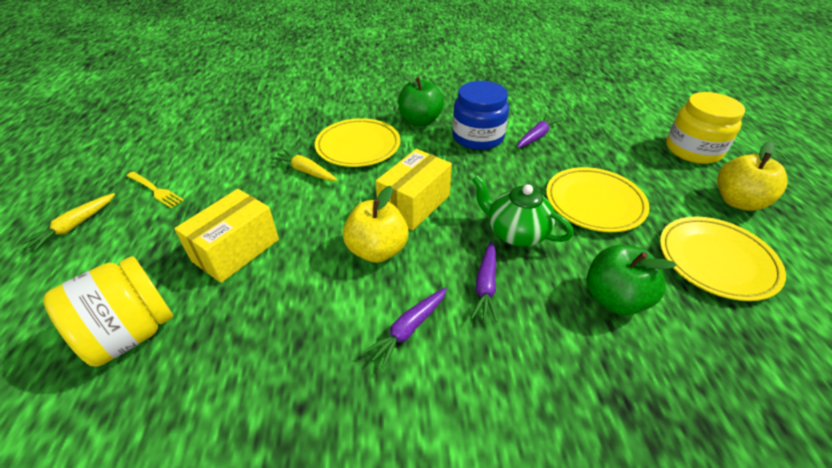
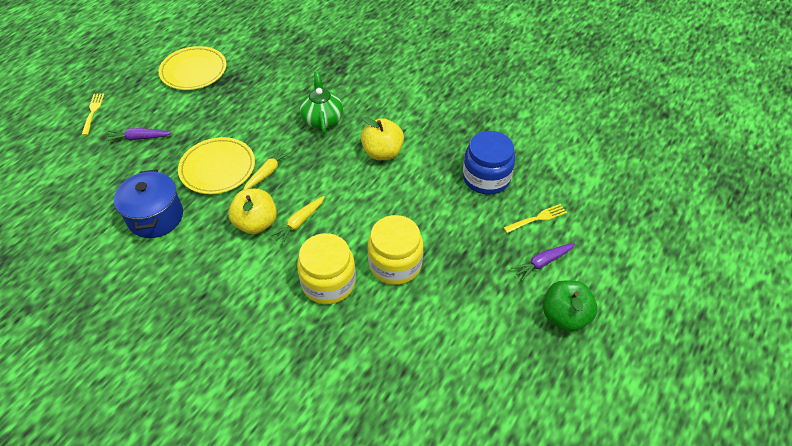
blue pot: 0 -> 1
green apple: 2 -> 1
purple carrot: 3 -> 2
yellow box: 2 -> 0
yellow fork: 1 -> 2
yellow plate: 3 -> 2

